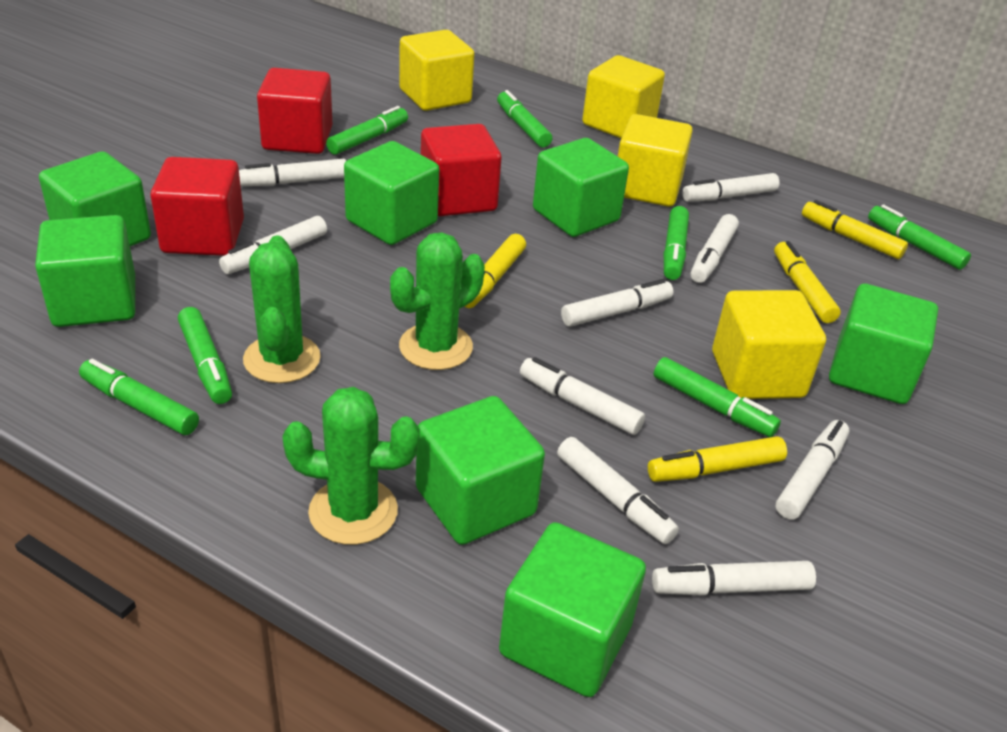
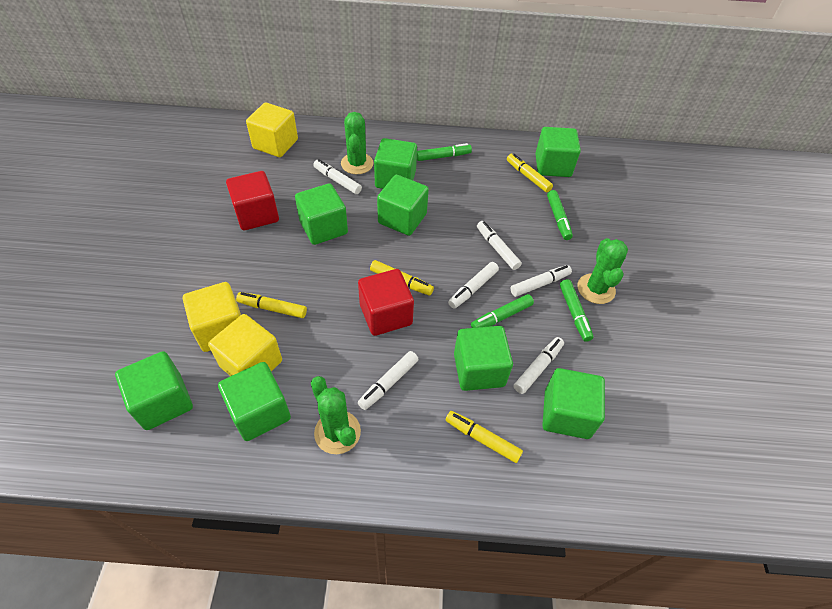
green cube: 7 -> 8
green marker: 7 -> 4
red cube: 3 -> 2
white marker: 9 -> 6
yellow cube: 4 -> 3

